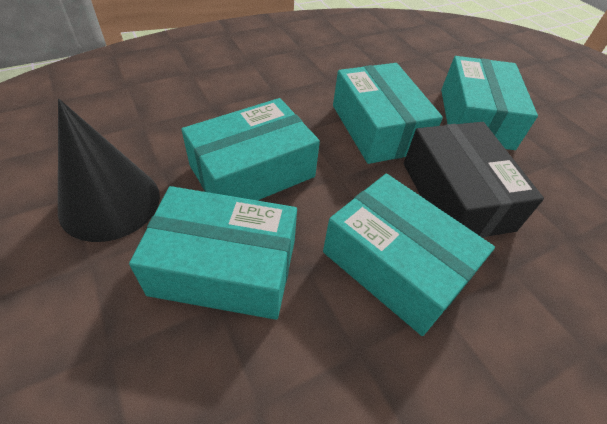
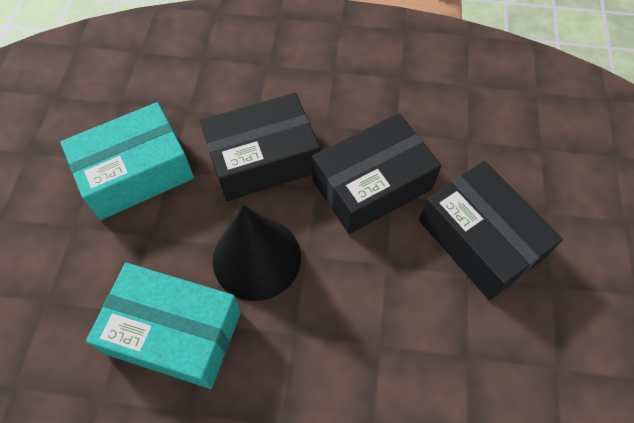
black box: 1 -> 3
turquoise box: 5 -> 2

